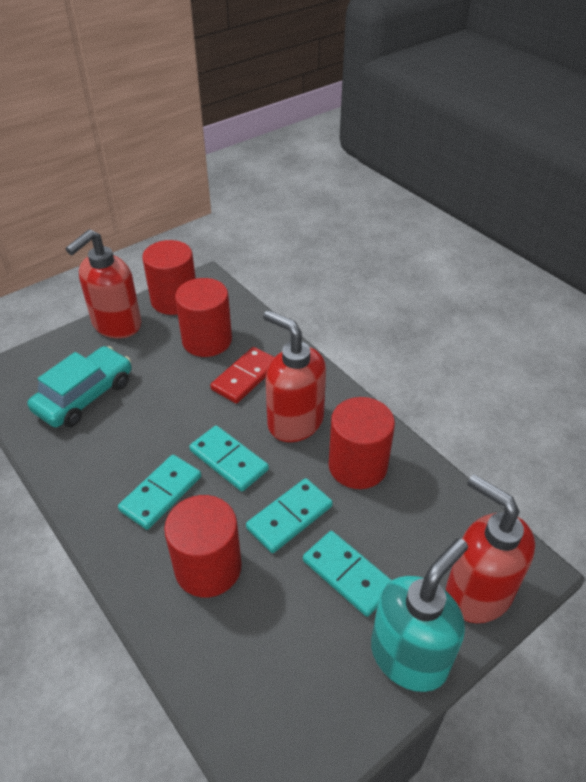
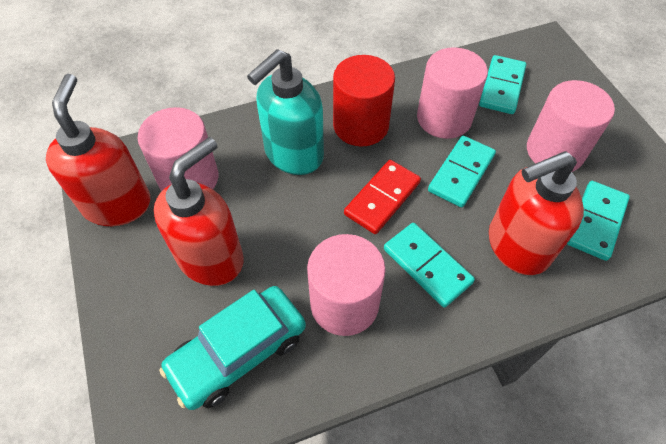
pink cylinder: 0 -> 4
red cylinder: 4 -> 1

